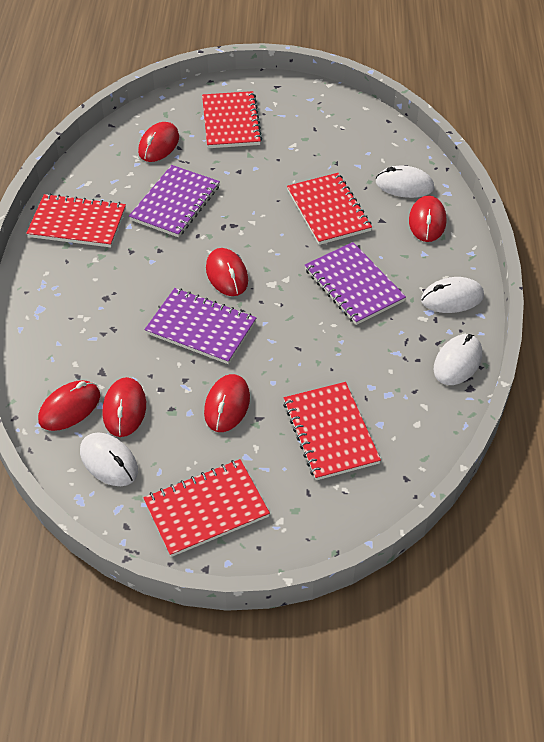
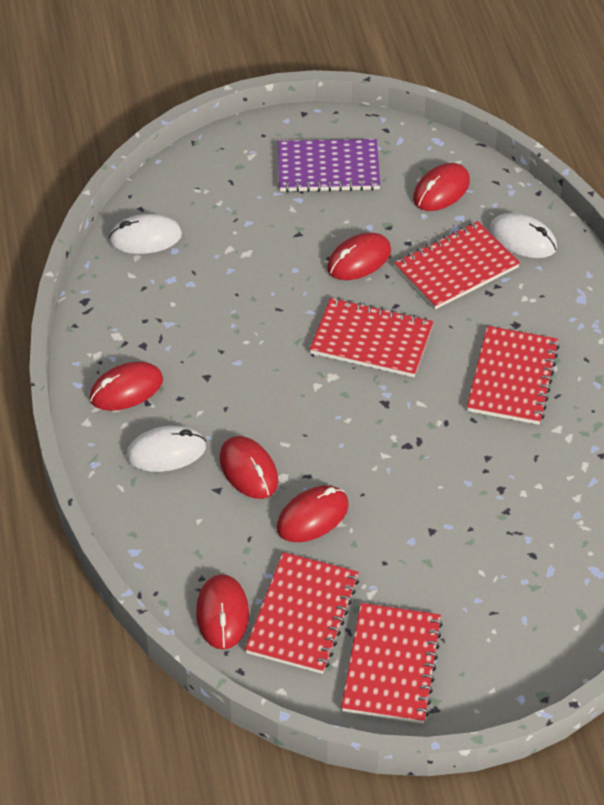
purple notebook: 3 -> 1
white mouse: 4 -> 3

